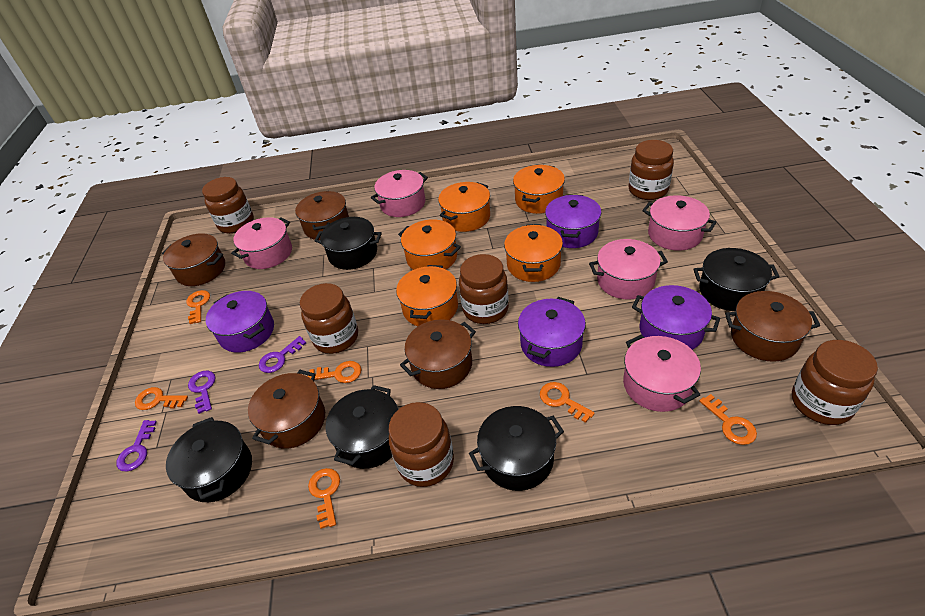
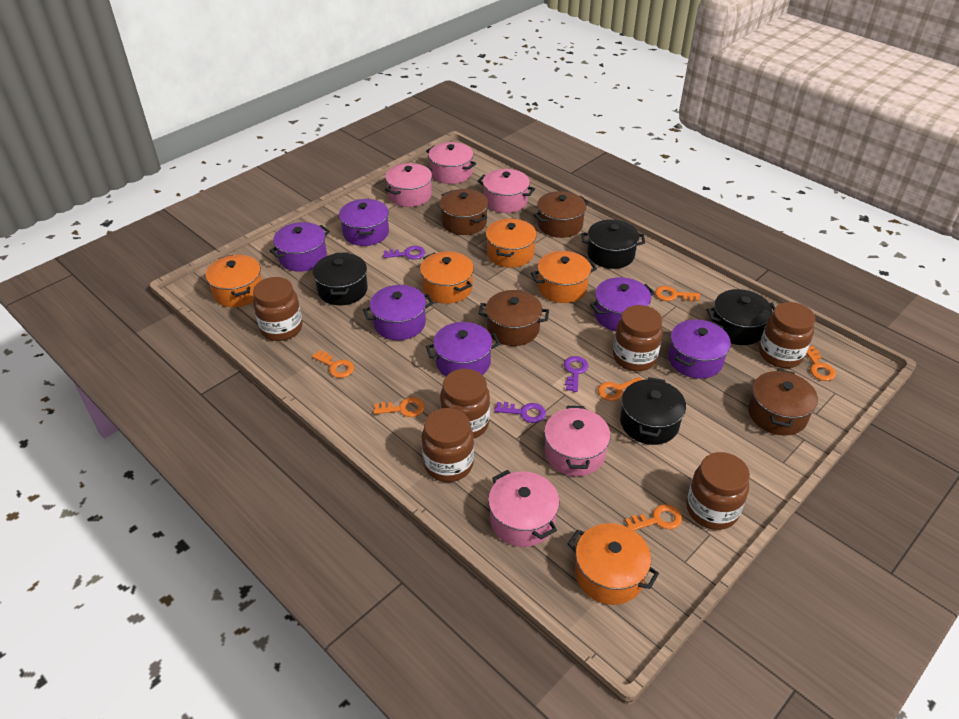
black pot: 5 -> 4
brown pot: 5 -> 4
purple pot: 4 -> 6

